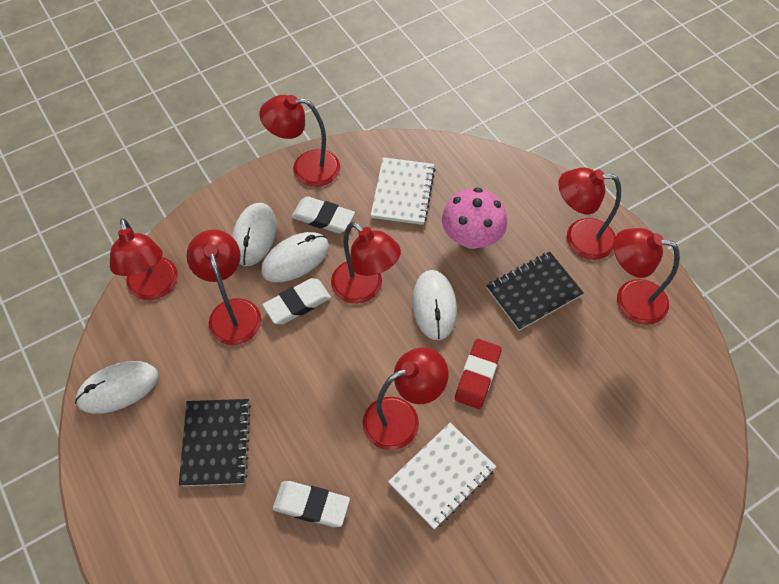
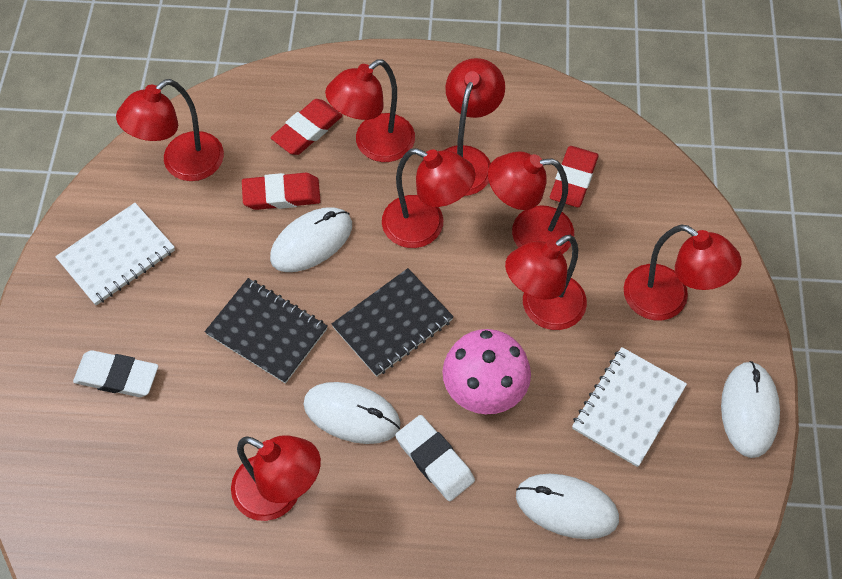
red eraser: 1 -> 3
red lamp: 7 -> 8
white eraser: 3 -> 2

